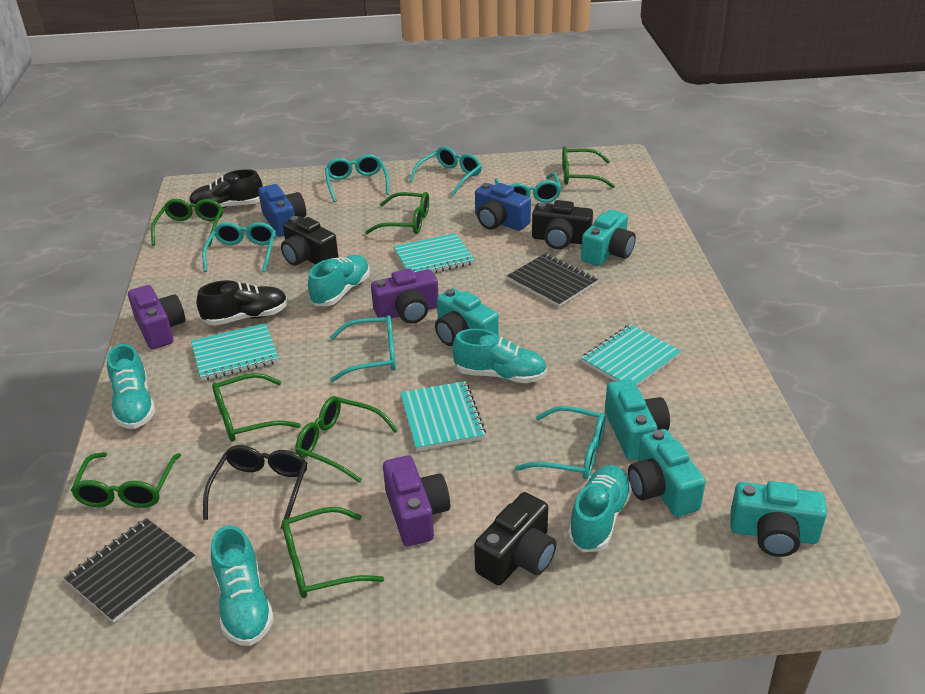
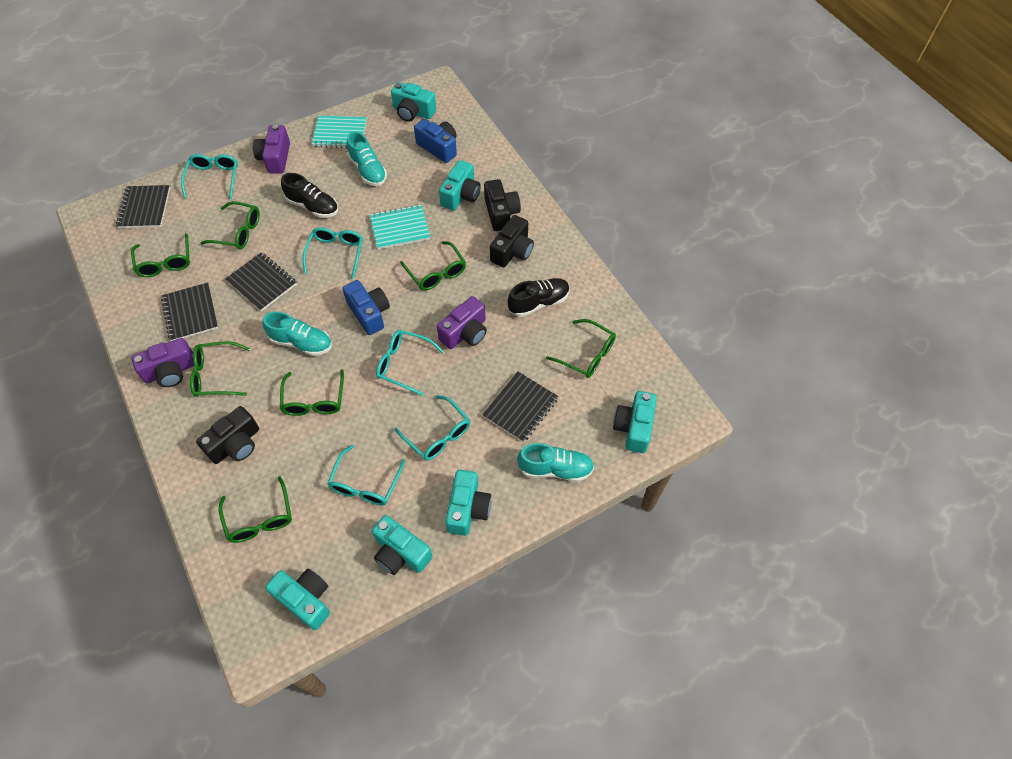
black glasses: 1 -> 0
black notebook: 2 -> 4
turquoise camera: 5 -> 6
turquoise glasses: 6 -> 5
turquoise notebook: 4 -> 2
turquoise shoe: 5 -> 3

